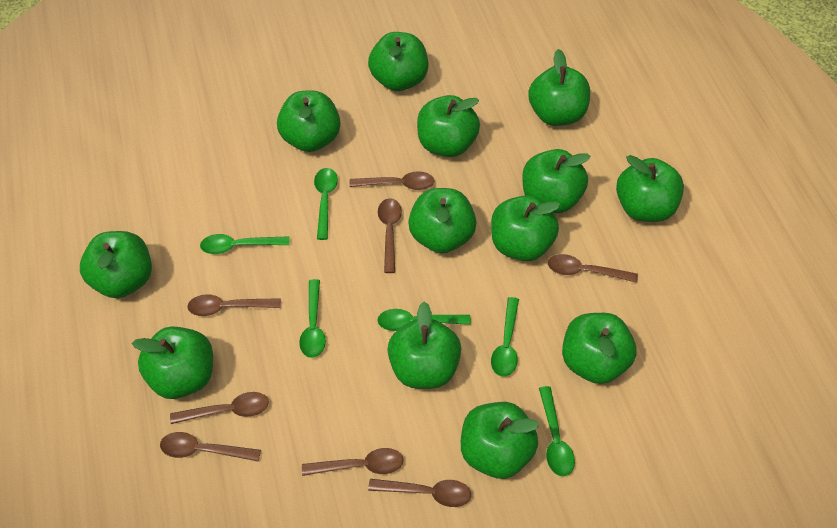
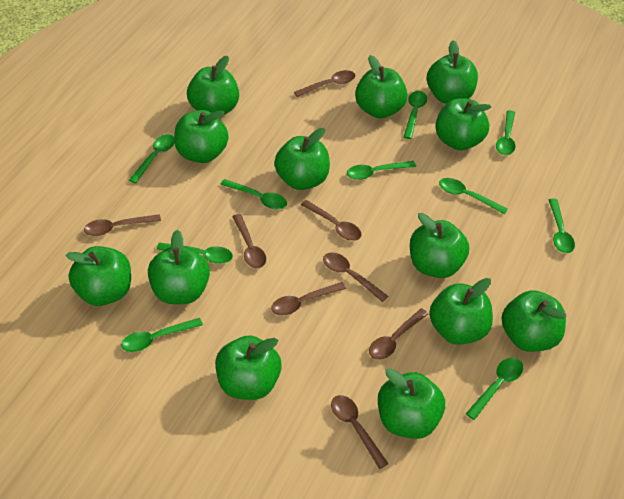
green spoon: 6 -> 10

